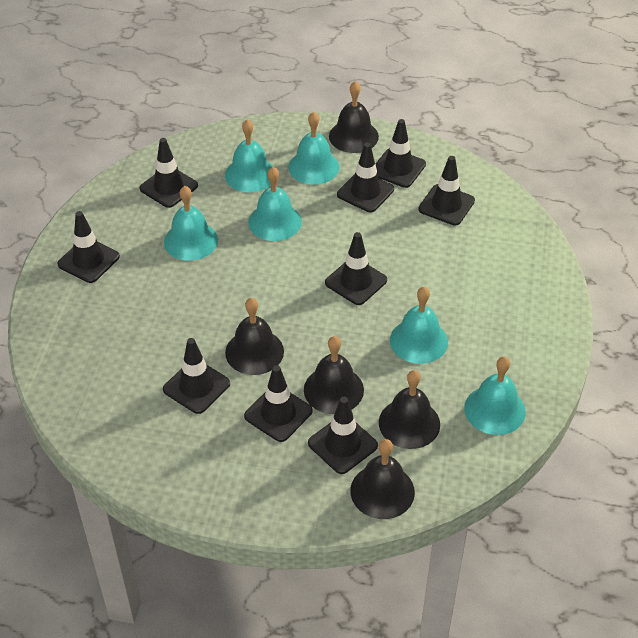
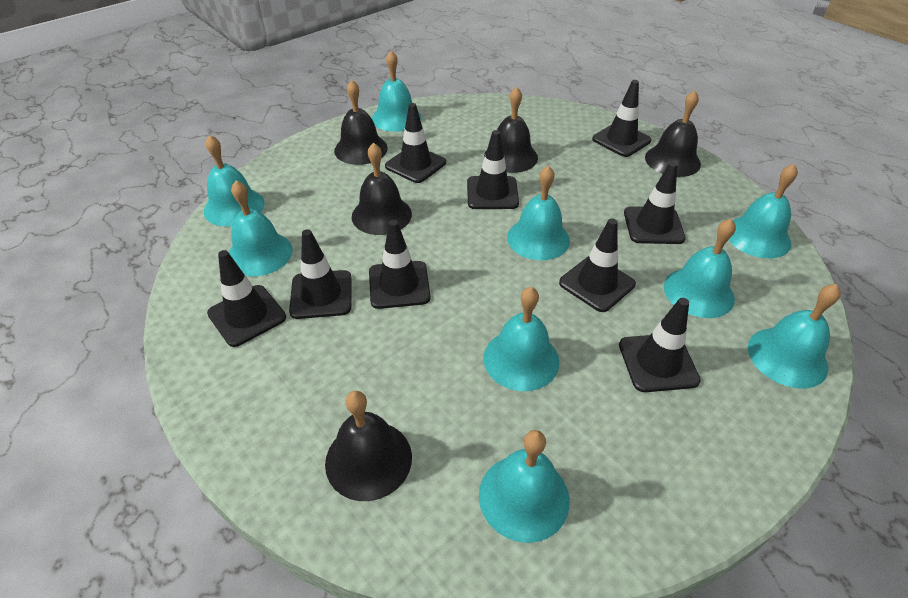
turquoise bell: 6 -> 9

